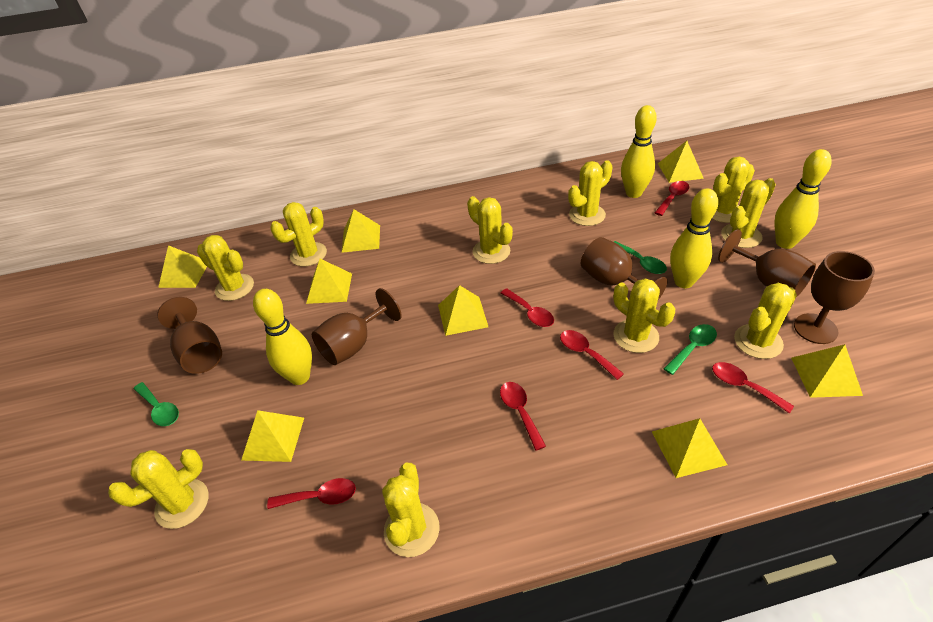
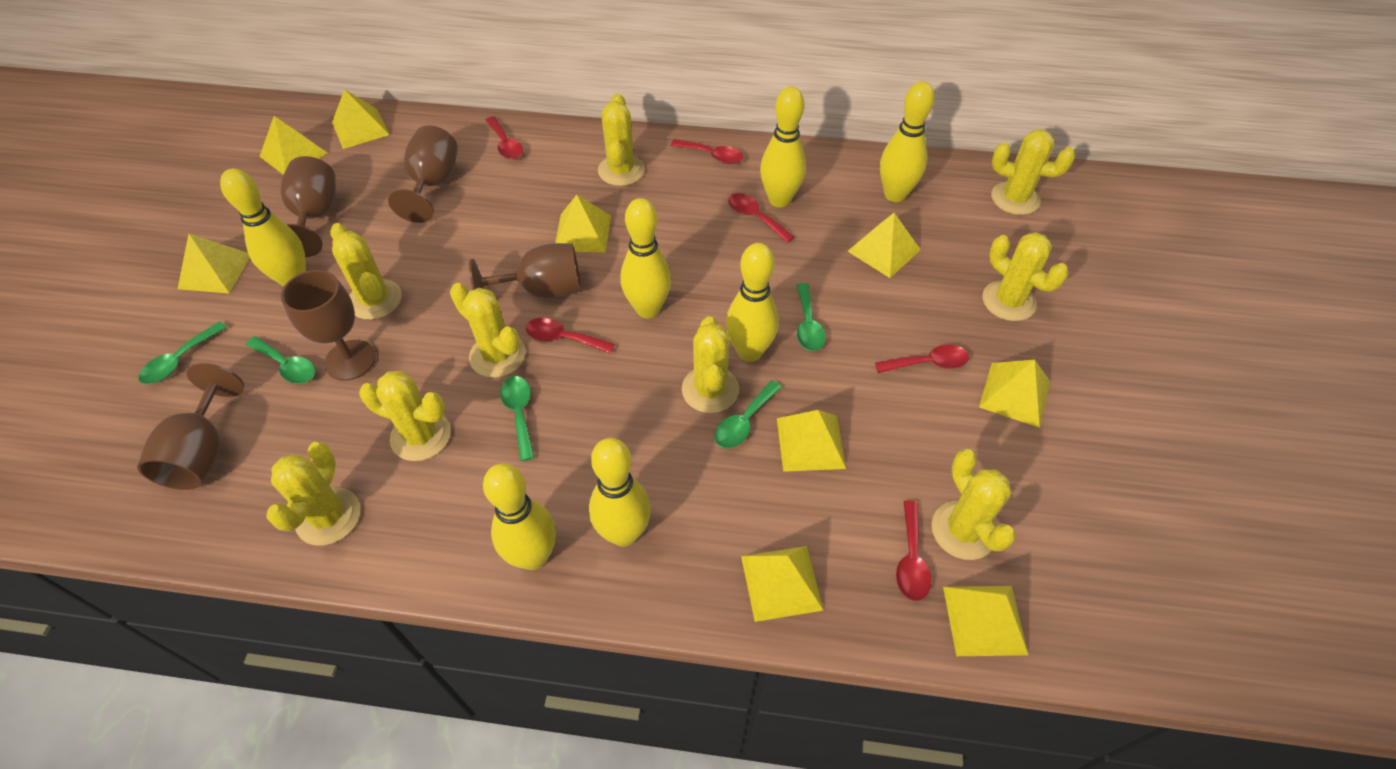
green spoon: 3 -> 5
yellow bowling pin: 4 -> 7
yellow cactus: 10 -> 9
yellow pyramid: 8 -> 9

